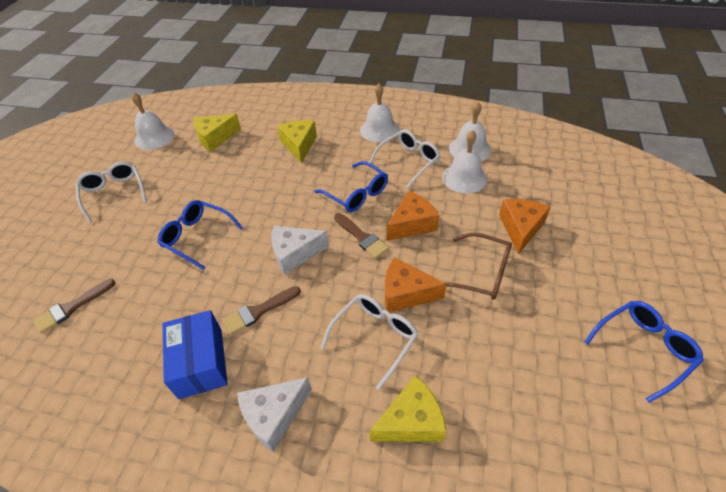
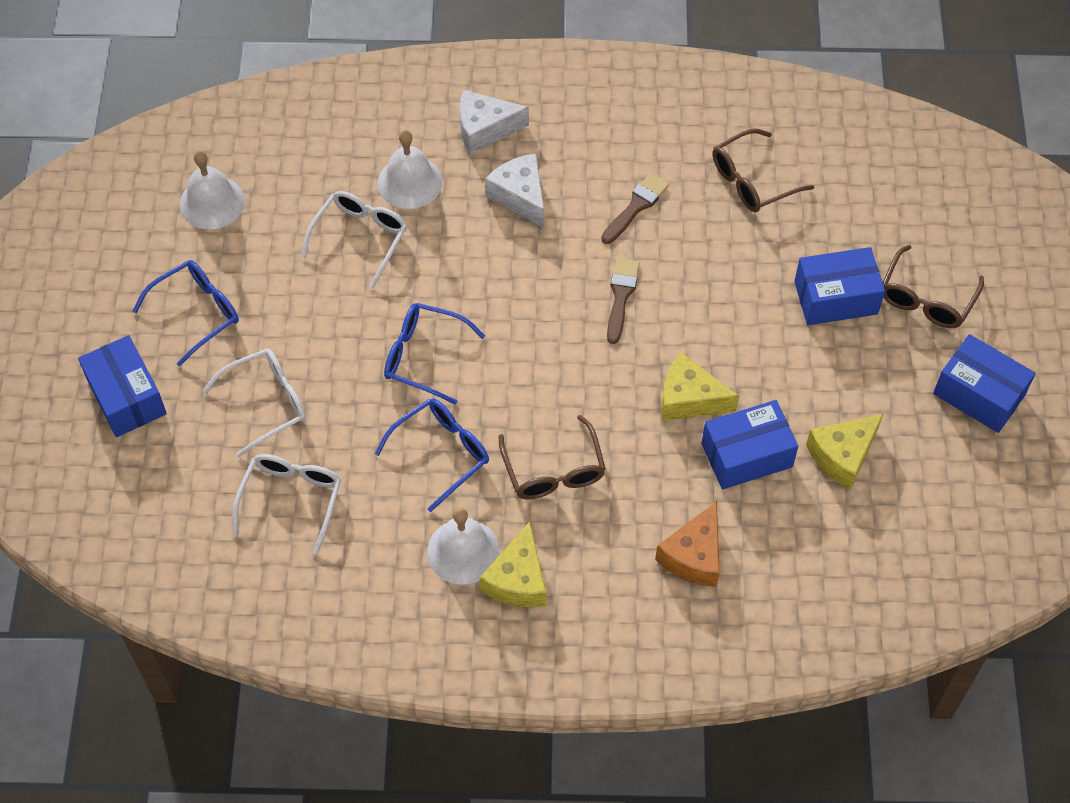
blue box: 1 -> 4
brown brush: 3 -> 2
brown glasses: 1 -> 3
orange cheese: 3 -> 1
white bell: 4 -> 3

